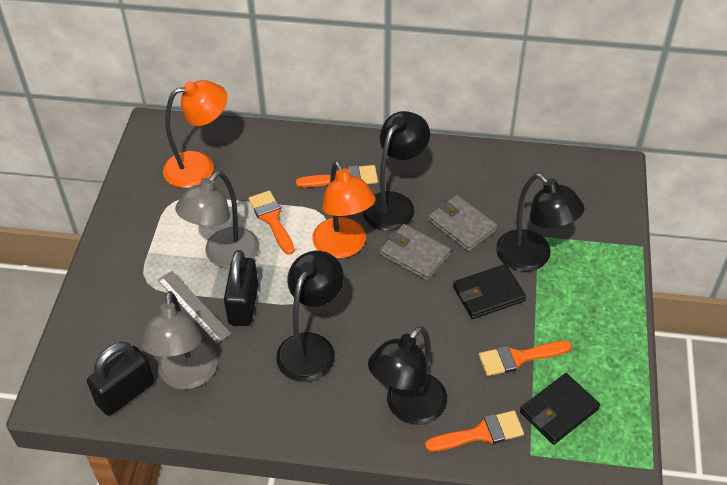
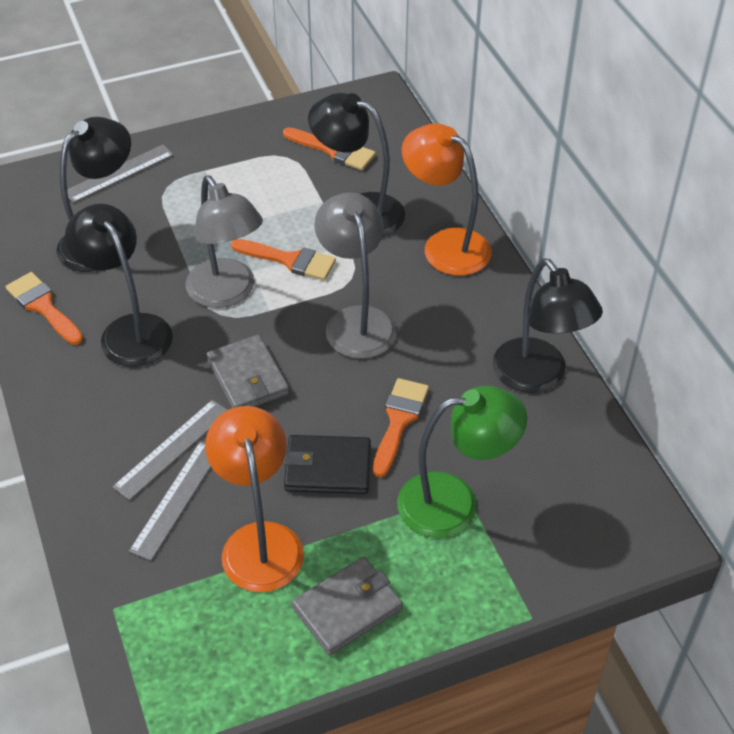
black padlock: 2 -> 0
black wallet: 2 -> 1
green lamp: 0 -> 1
grey ruler: 1 -> 3

